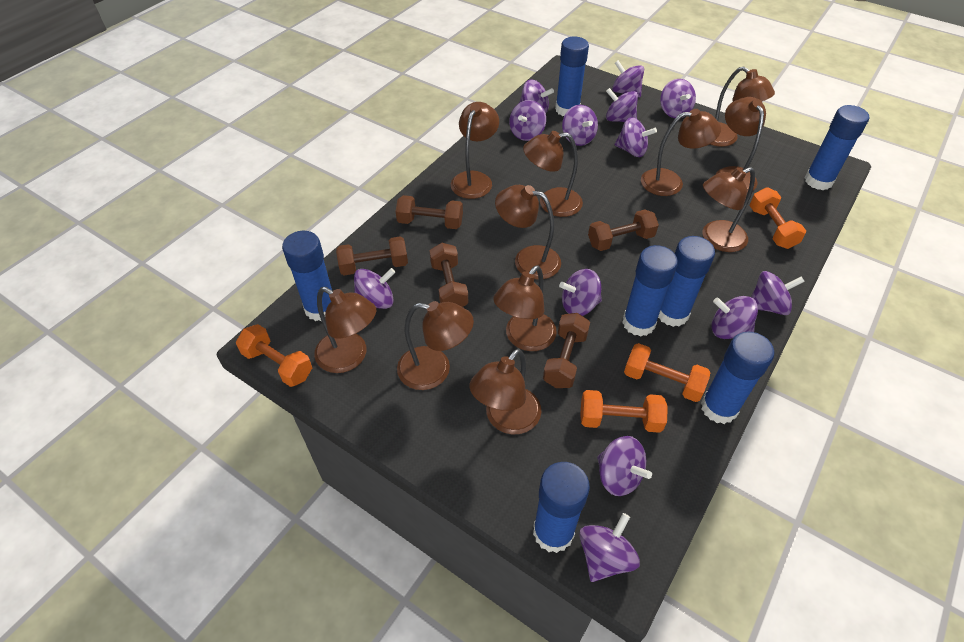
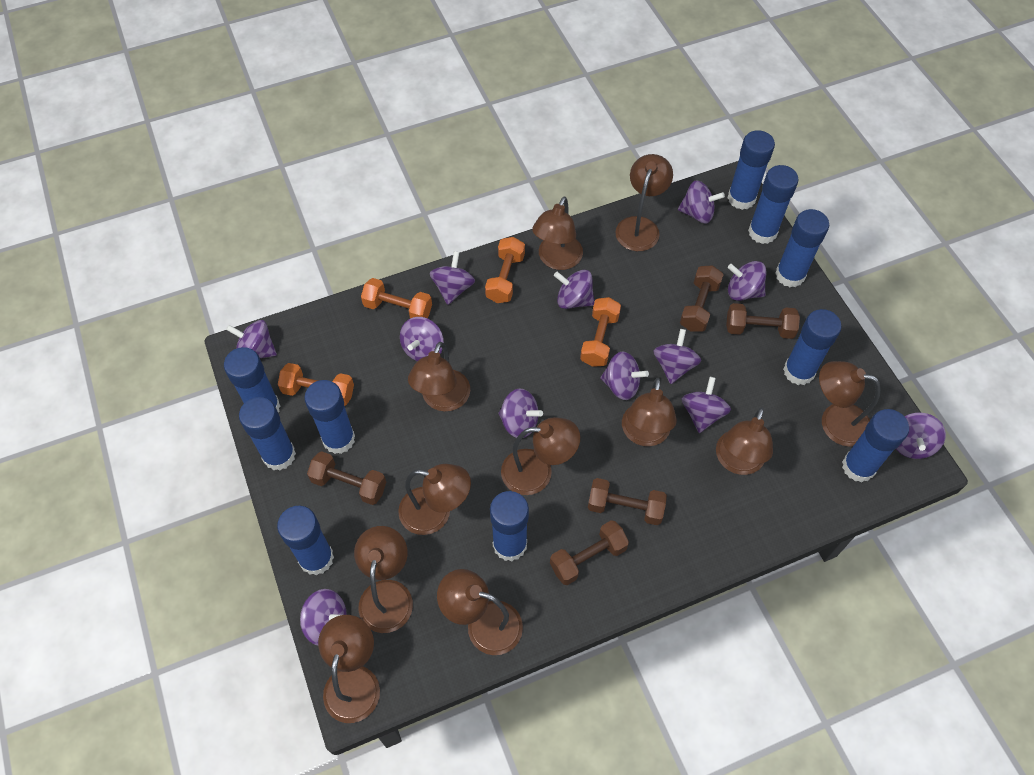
blue glue stick: 7 -> 10
purple spinning top: 13 -> 12

